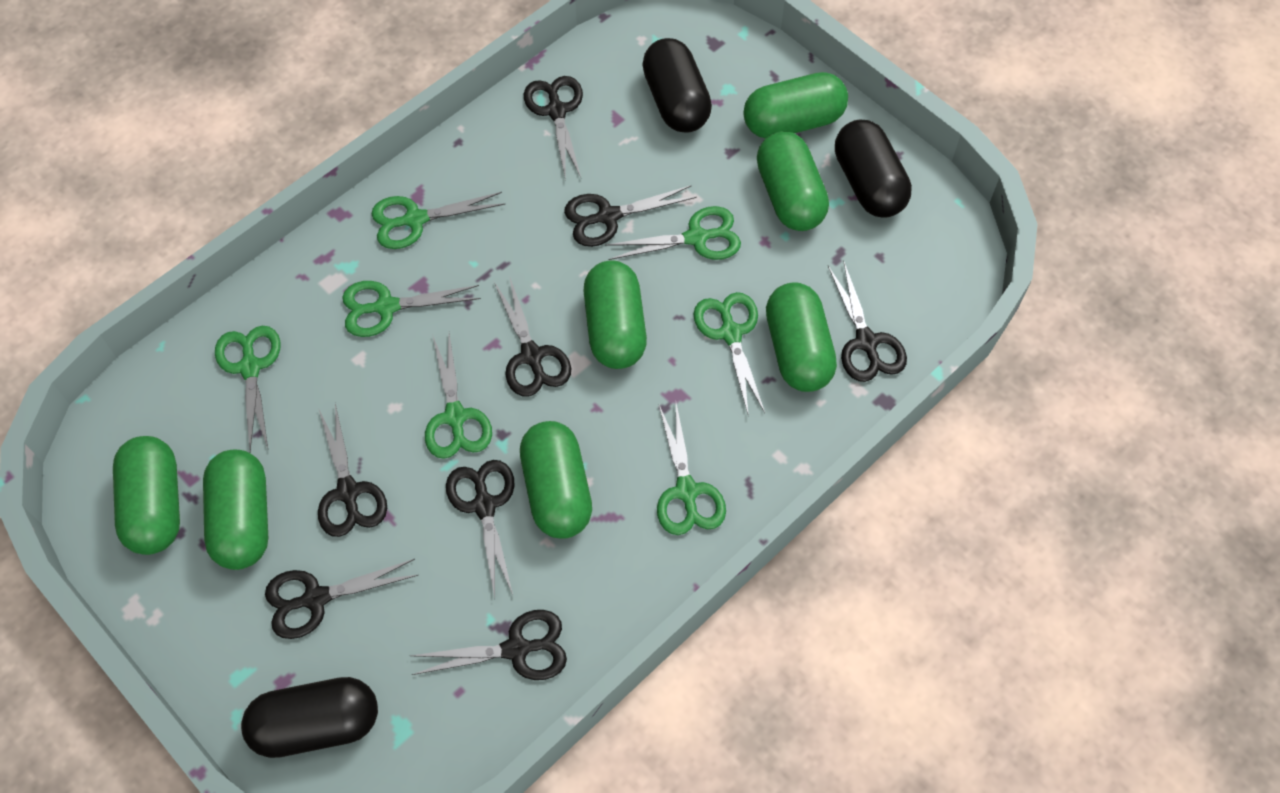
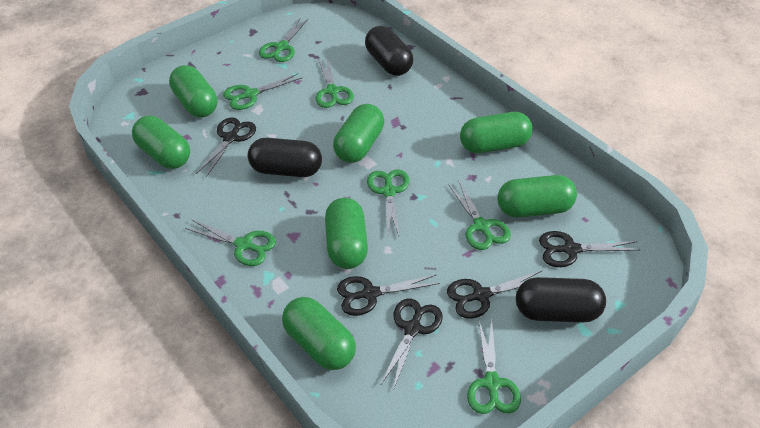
black scissors: 8 -> 5

